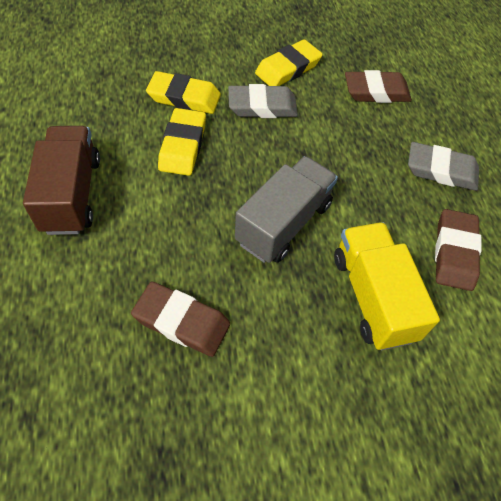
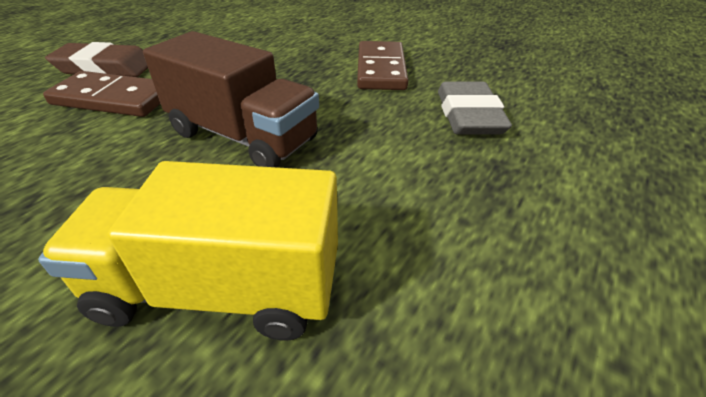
brown domino: 0 -> 2
brown eraser: 3 -> 1
grey eraser: 2 -> 1
grey truck: 1 -> 0
yellow eraser: 3 -> 0

